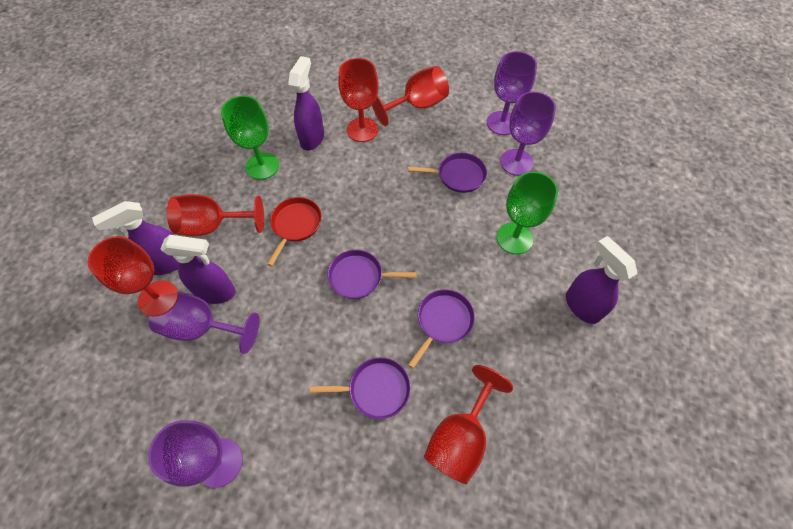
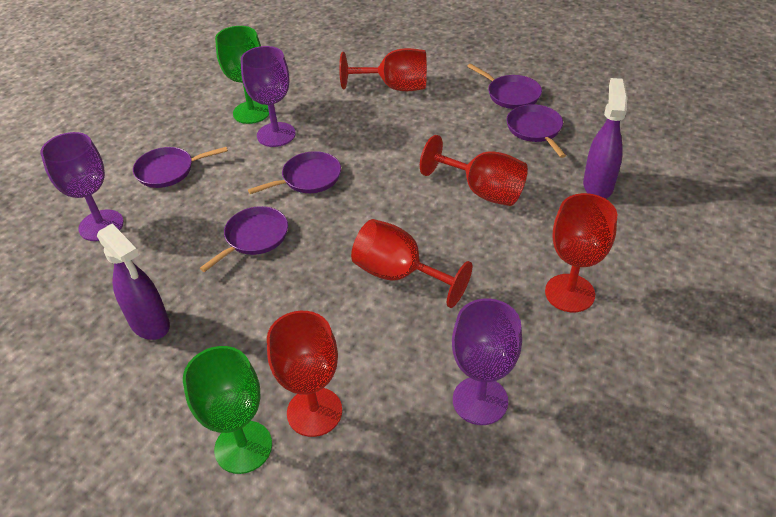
purple goblet: 4 -> 3
purple pan: 4 -> 5
purple spray bottle: 4 -> 2
red pan: 1 -> 0

